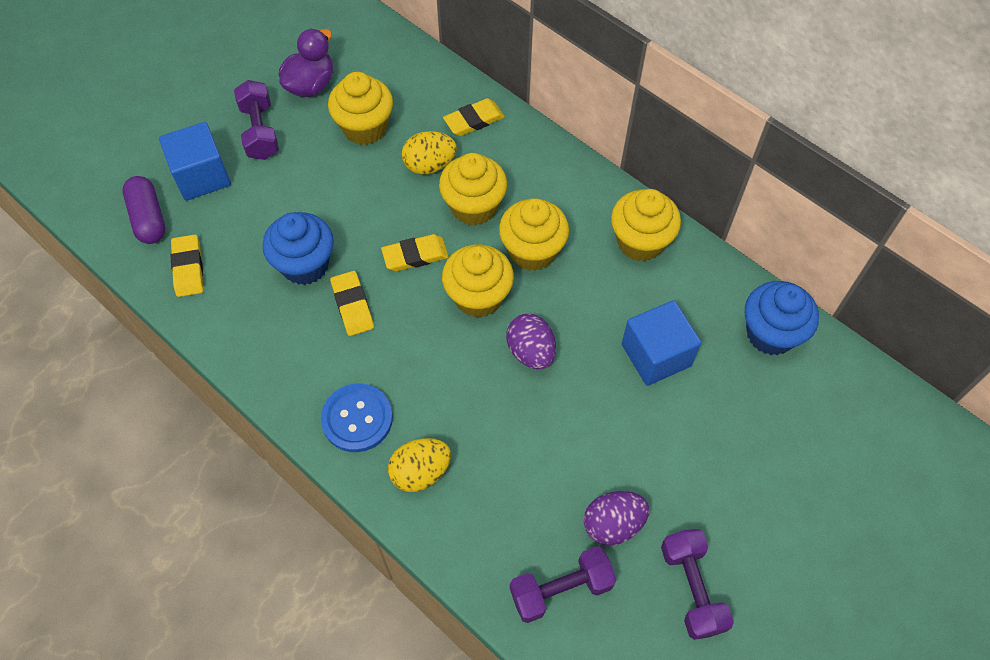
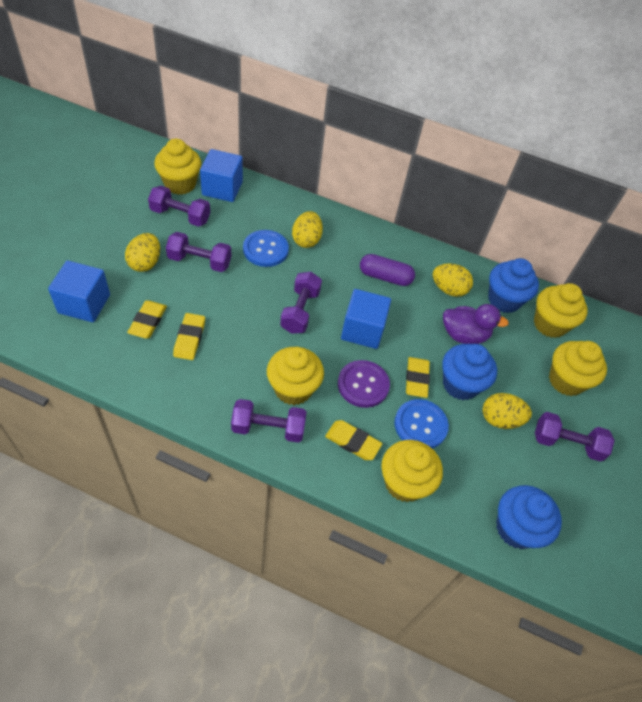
blue button: 1 -> 2
blue cube: 2 -> 3
blue cupcake: 2 -> 3
purple button: 0 -> 1
purple dumbbell: 3 -> 5
purple egg: 2 -> 0
yellow egg: 2 -> 4

